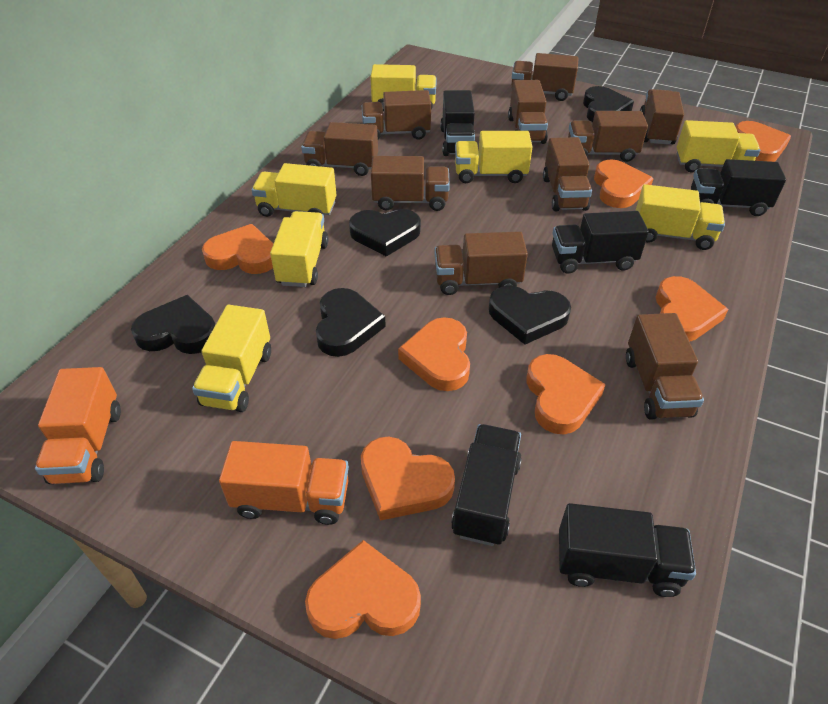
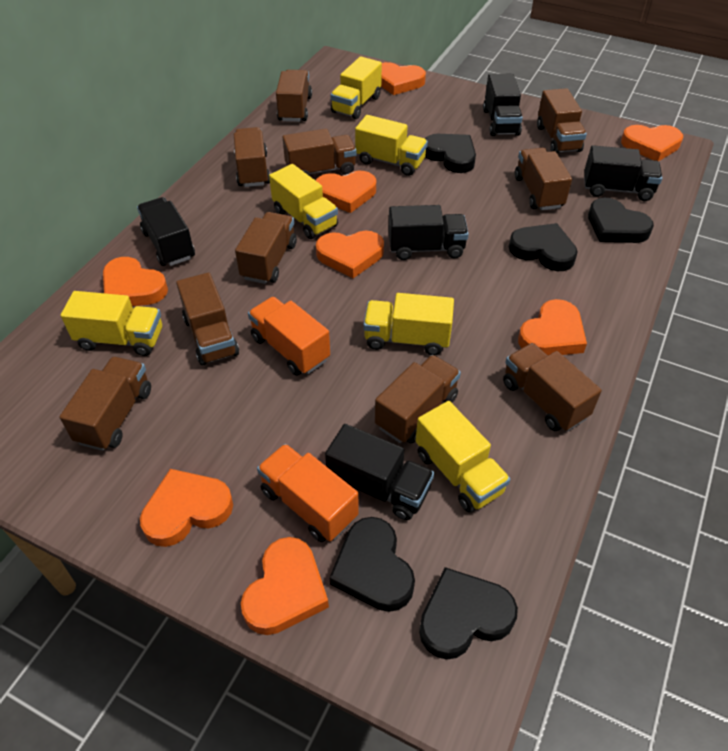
yellow truck: 7 -> 6

